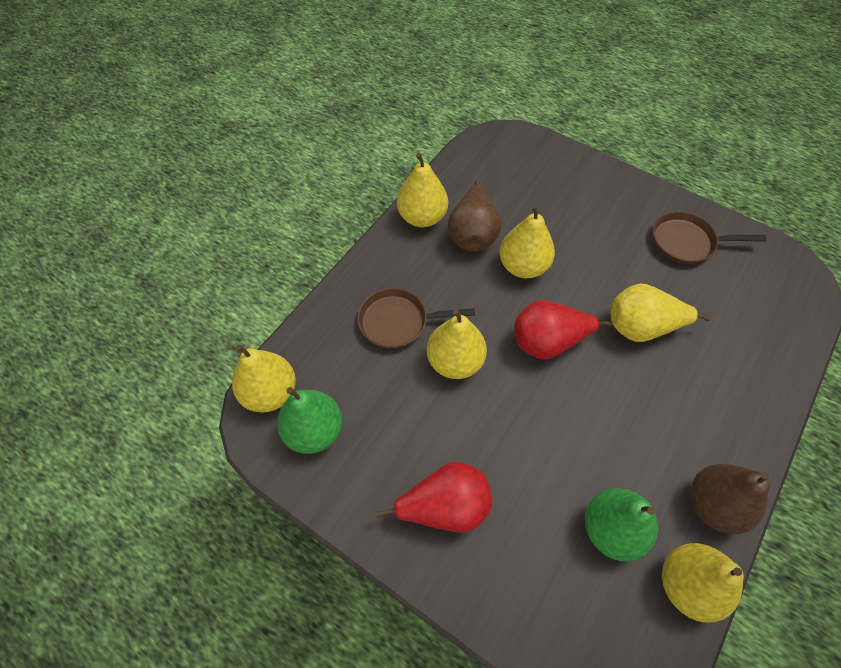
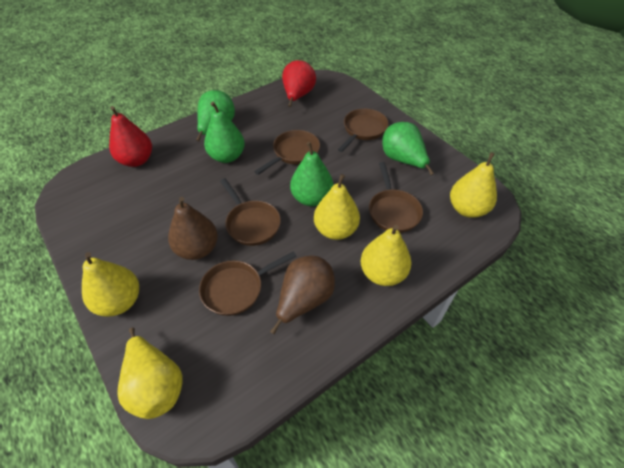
brown pan: 2 -> 5
green pear: 2 -> 4
yellow pear: 6 -> 5

